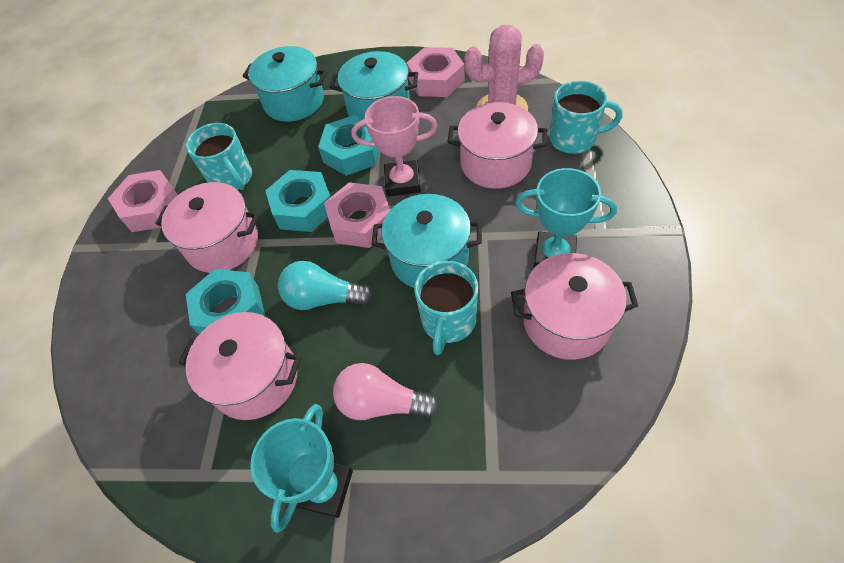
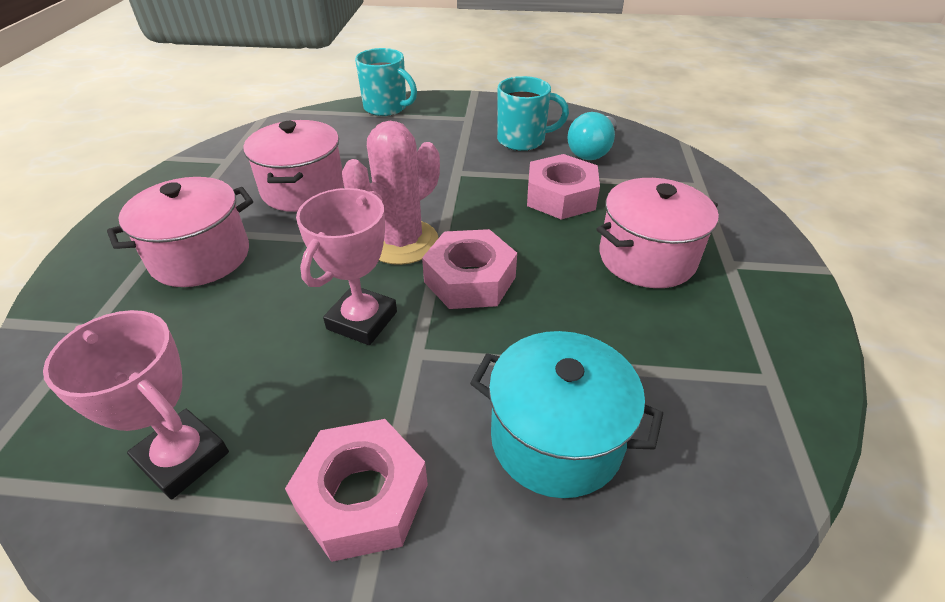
pink light bulb: 1 -> 0
pink pot: 4 -> 3
pink trophy: 1 -> 2
turquoise mug: 3 -> 2
turquoise nut: 3 -> 0
turquoise pot: 3 -> 1
turquoise trophy: 2 -> 0

